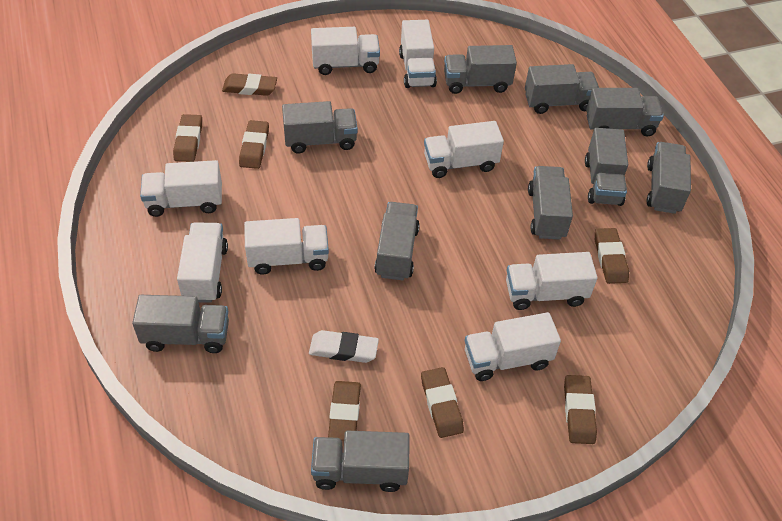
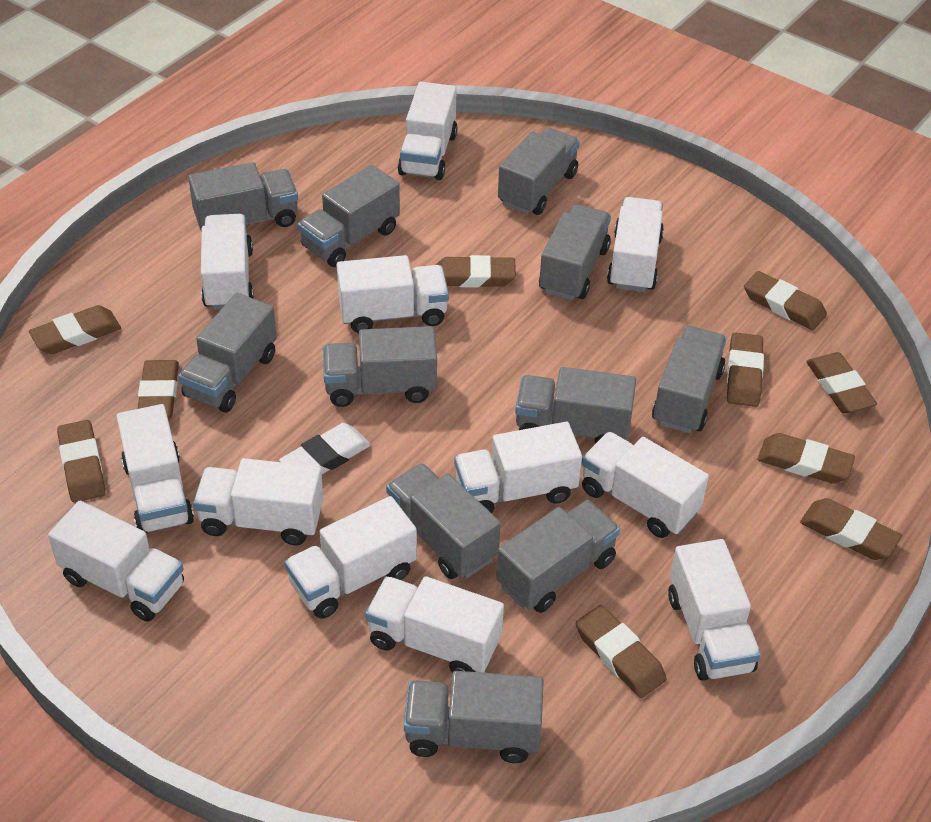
brown eraser: 7 -> 10
grey truck: 10 -> 11
white truck: 8 -> 12

